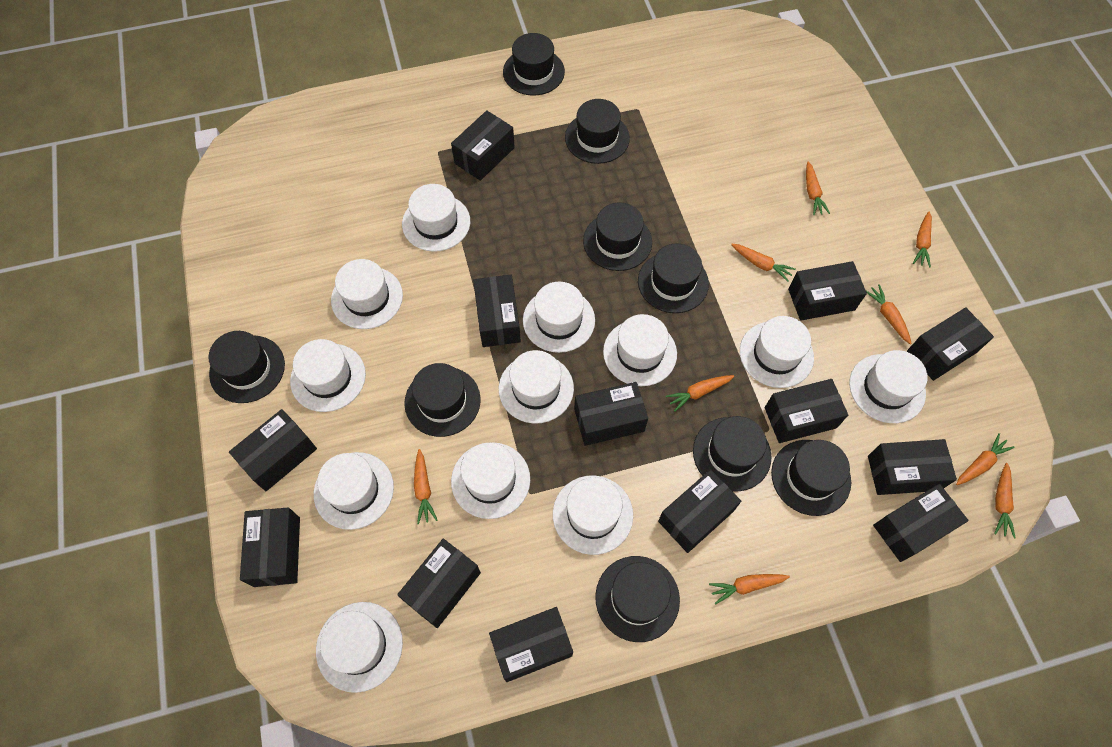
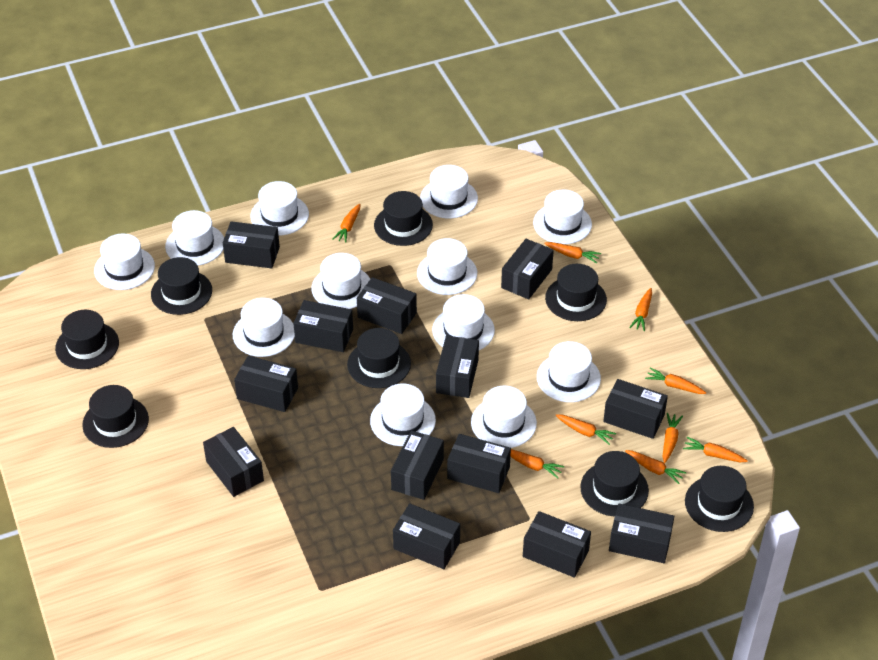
black hat: 9 -> 8

